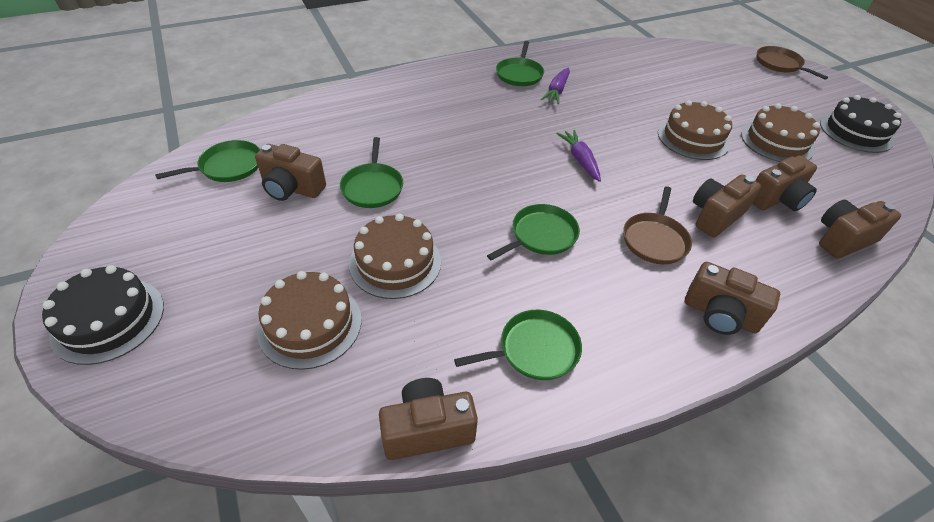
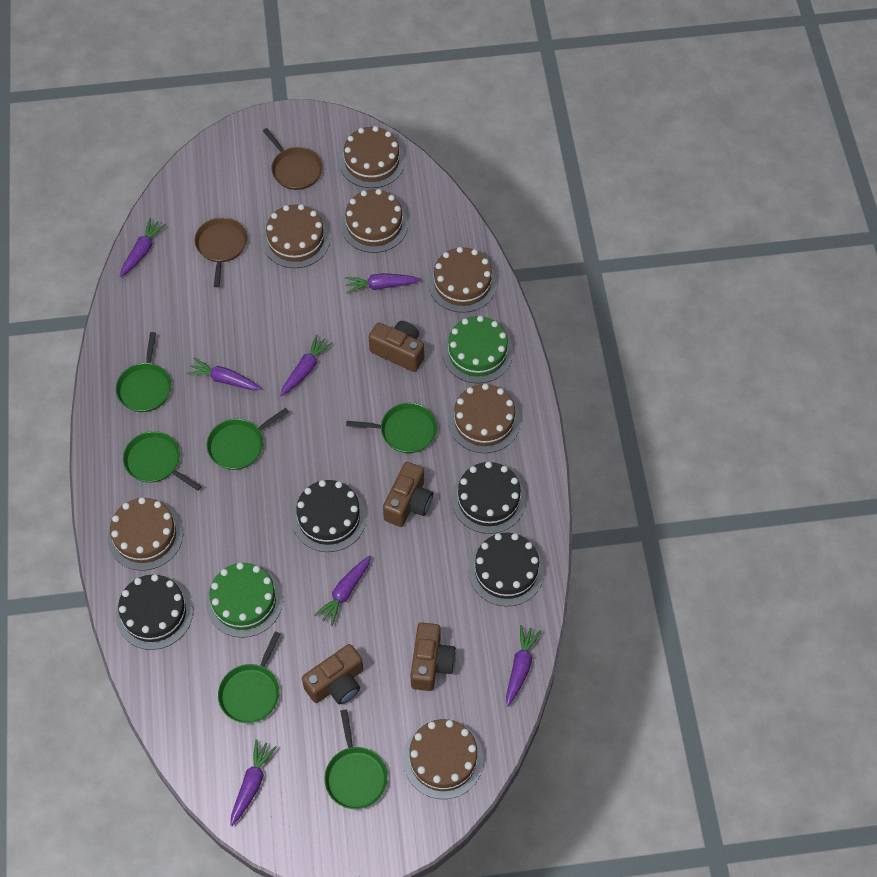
black cake: 2 -> 4
brown cake: 4 -> 7
brown camera: 6 -> 4
green cake: 0 -> 2
green pan: 5 -> 6
purple carrot: 2 -> 7

